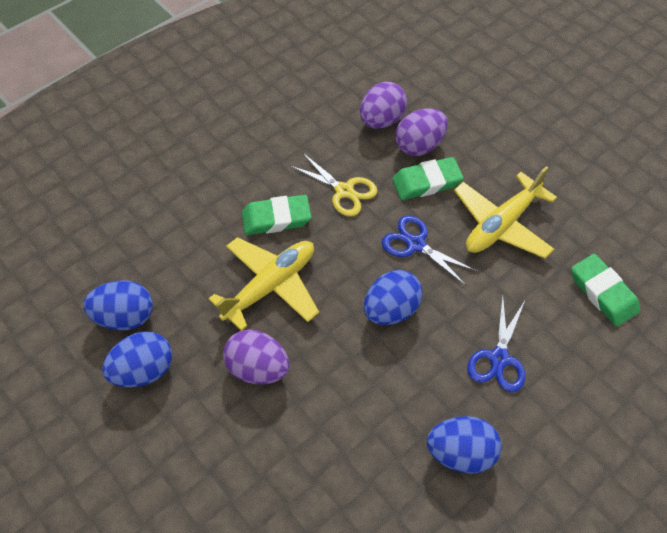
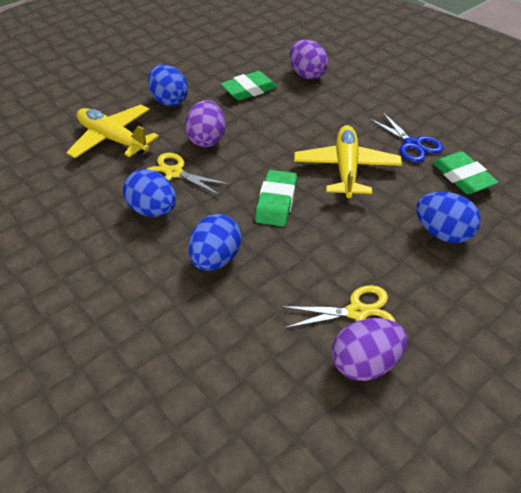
blue scissors: 2 -> 1
yellow scissors: 1 -> 2

